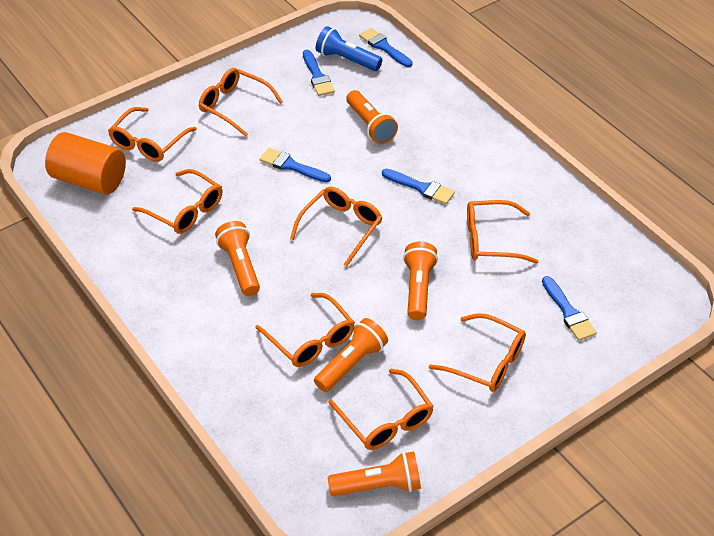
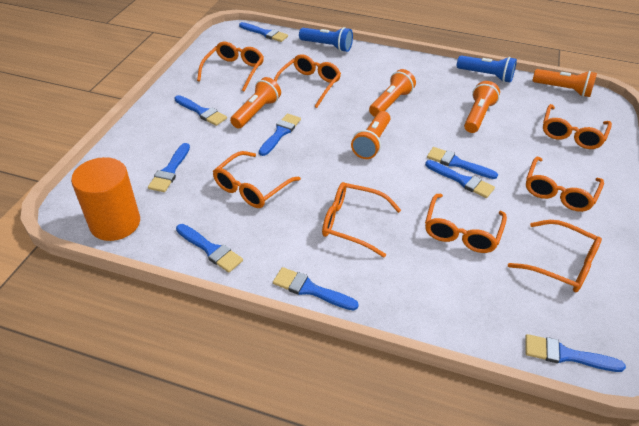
blue brush: 5 -> 9
blue flashlight: 1 -> 2

